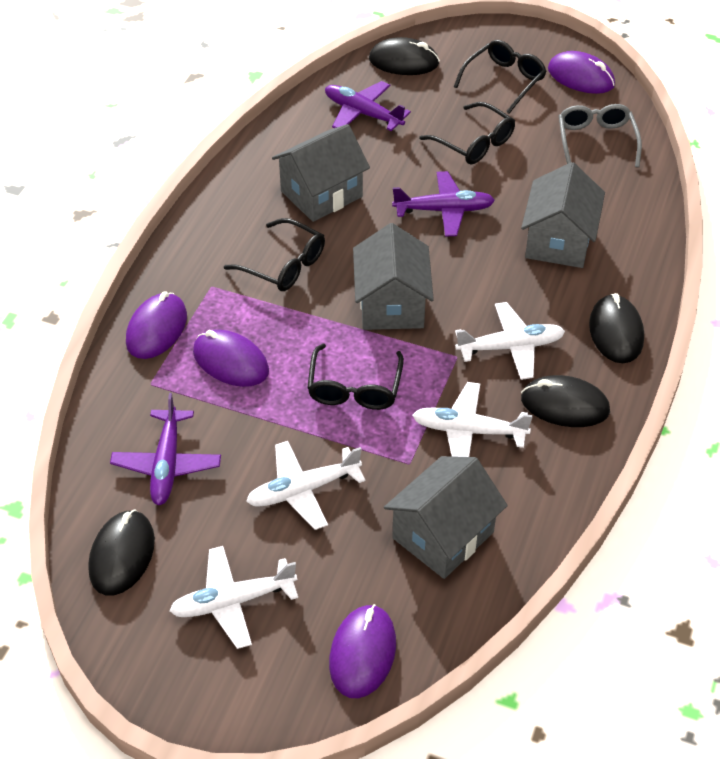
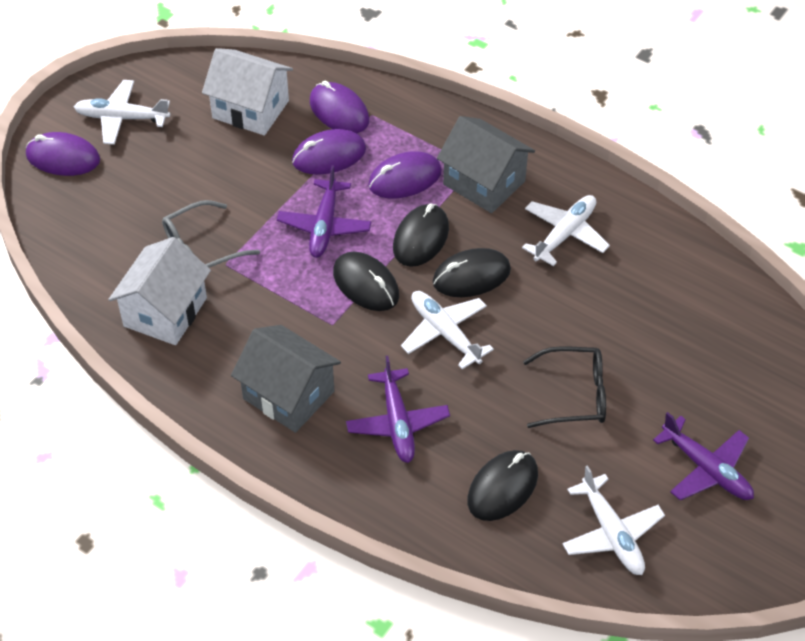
black glasses: 4 -> 1
grey house: 4 -> 2
white house: 0 -> 2

